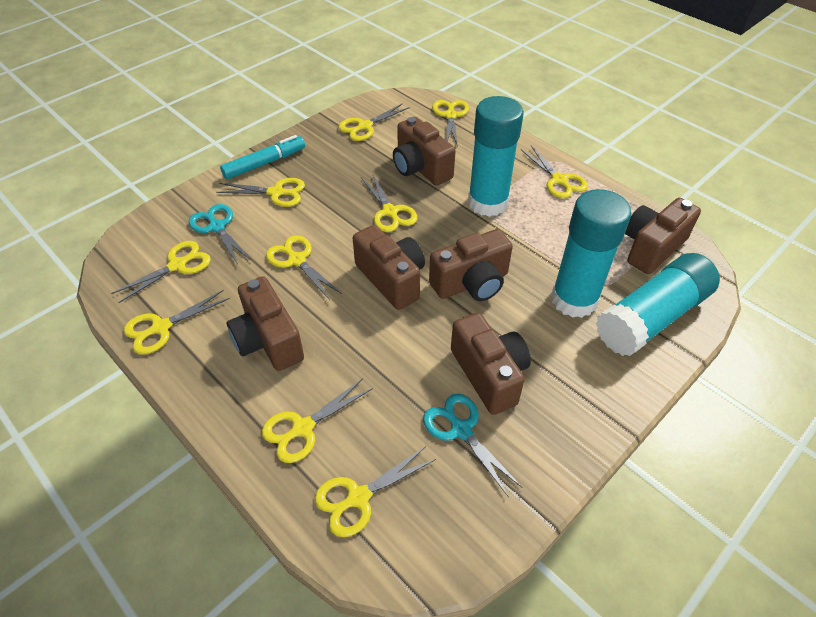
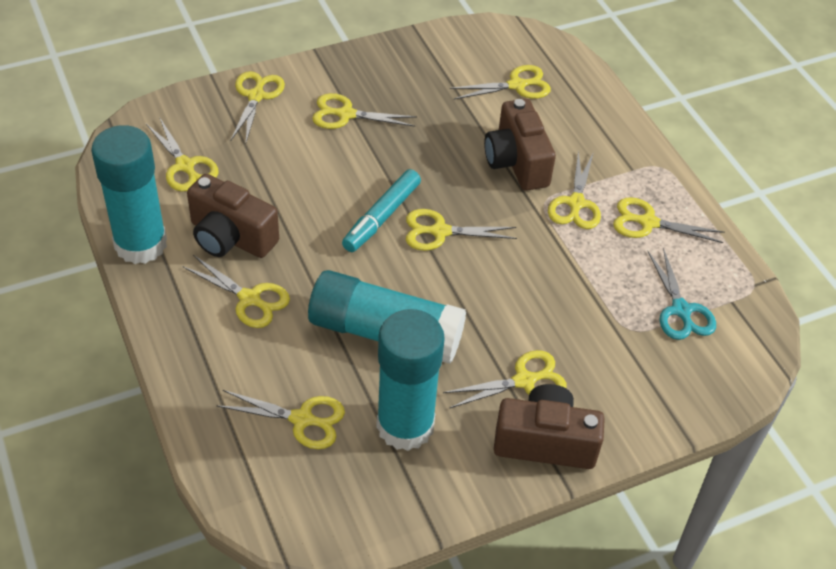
brown camera: 6 -> 3
turquoise scissors: 2 -> 1

